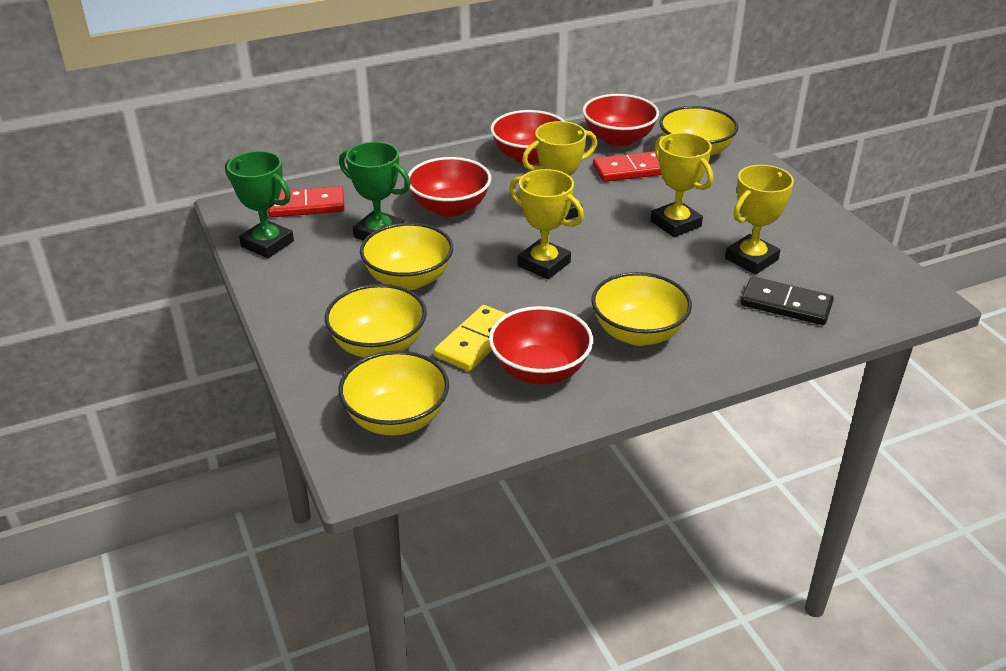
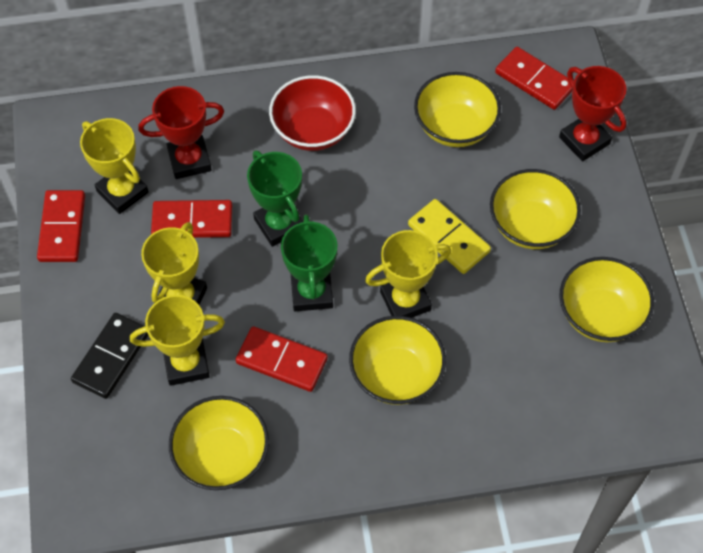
red bowl: 4 -> 1
red domino: 2 -> 4
red trophy: 0 -> 2

